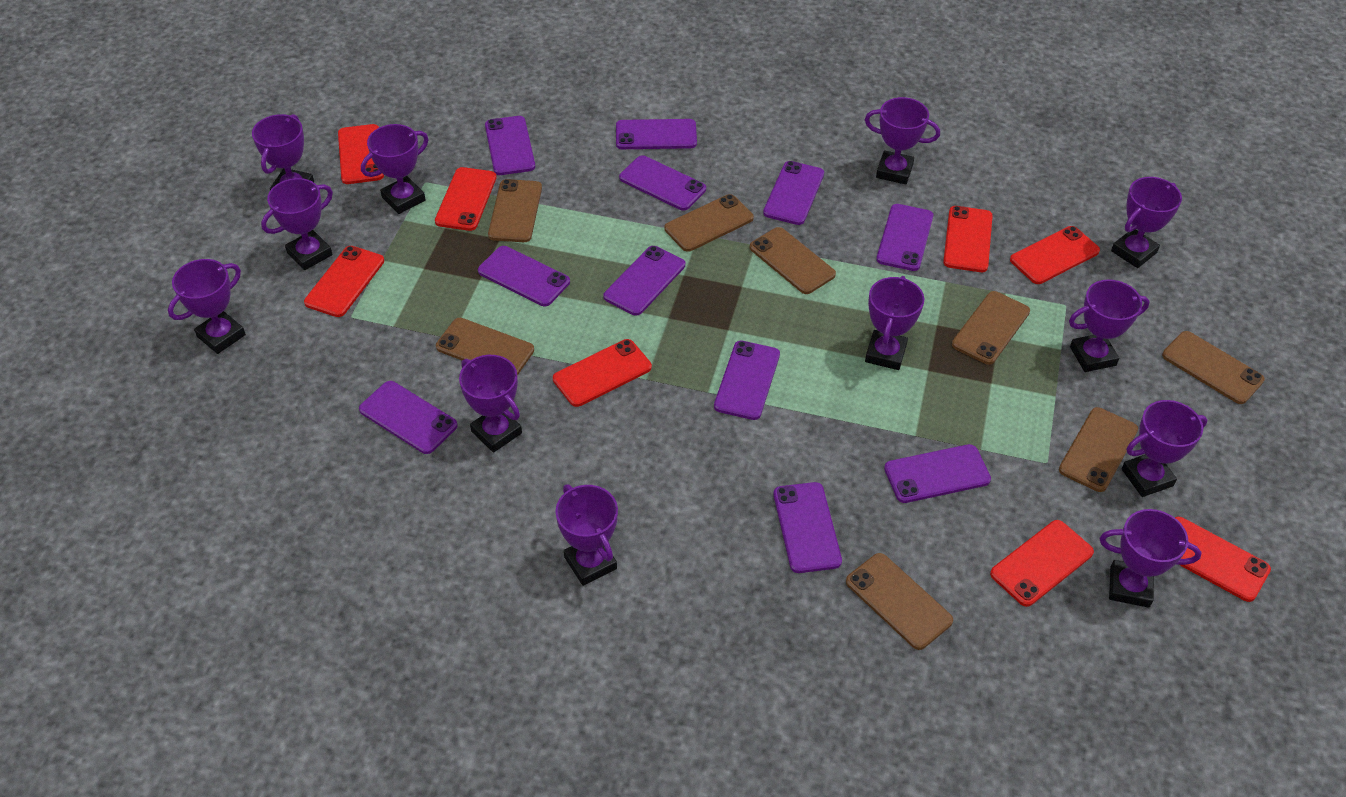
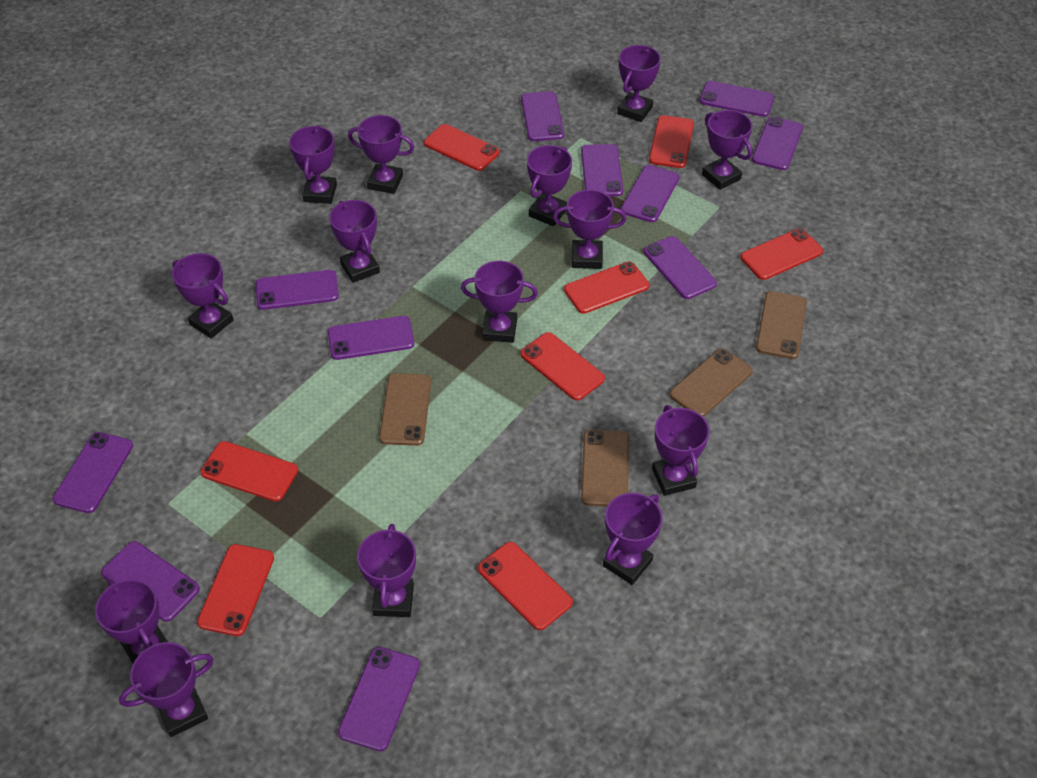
brown phone: 8 -> 4
purple trophy: 12 -> 14

